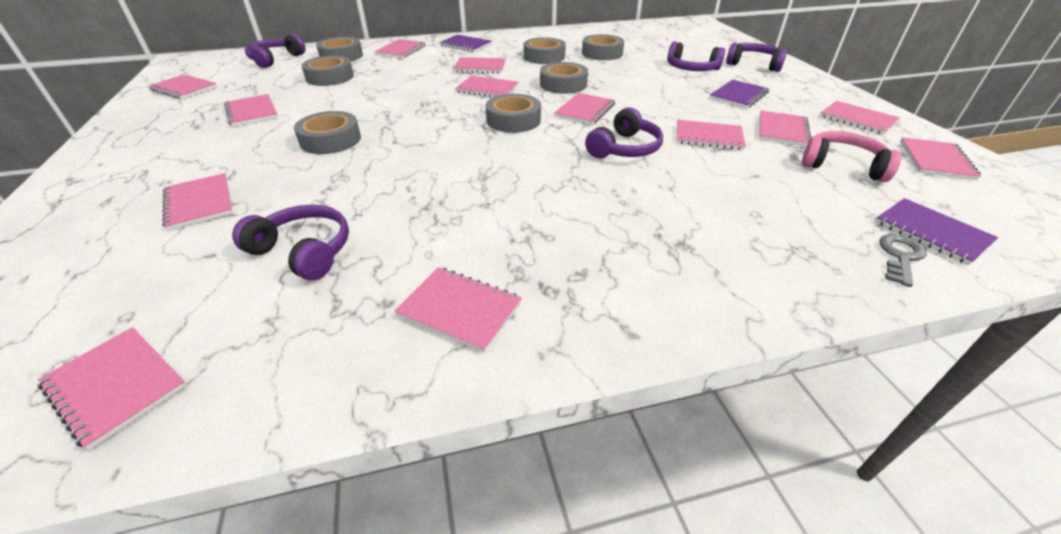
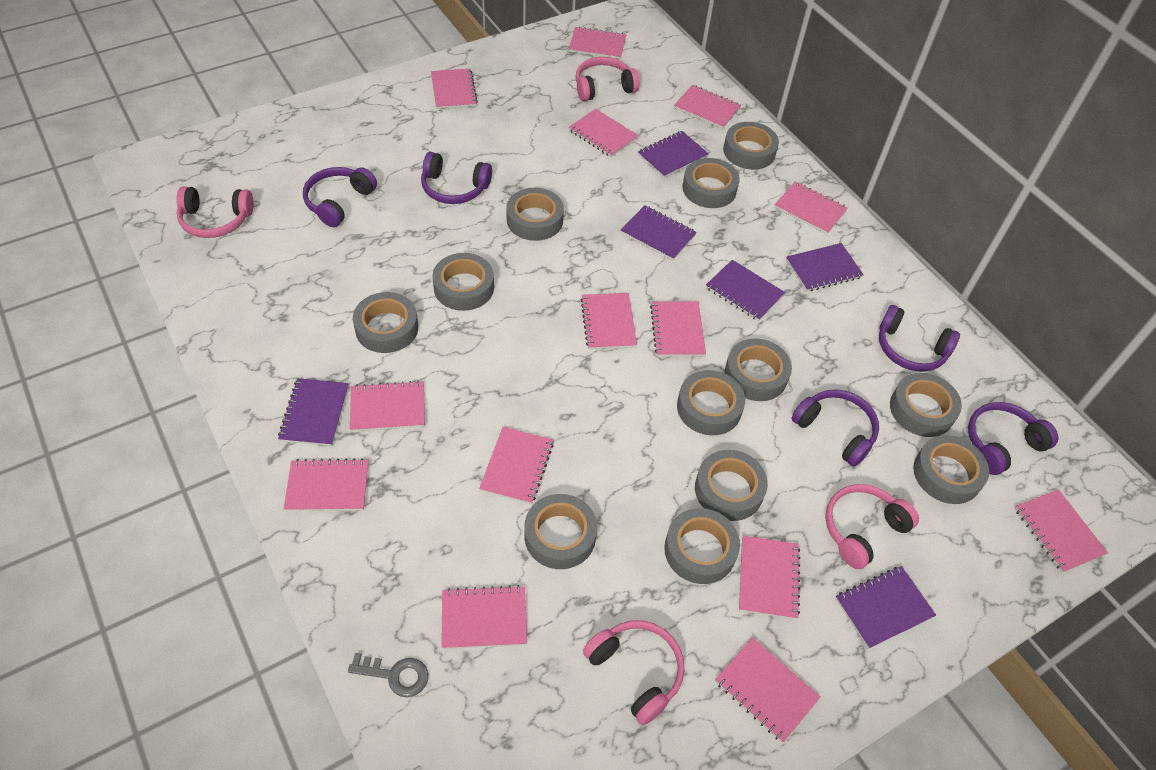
grey tape: 7 -> 12
pink headphones: 1 -> 4
pink notebook: 13 -> 14
purple notebook: 3 -> 6

